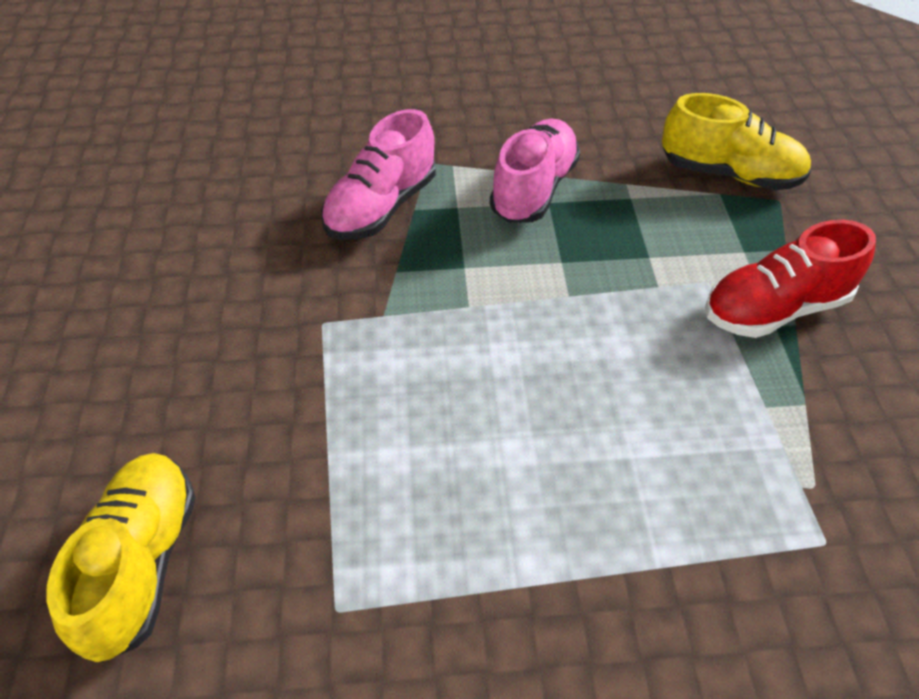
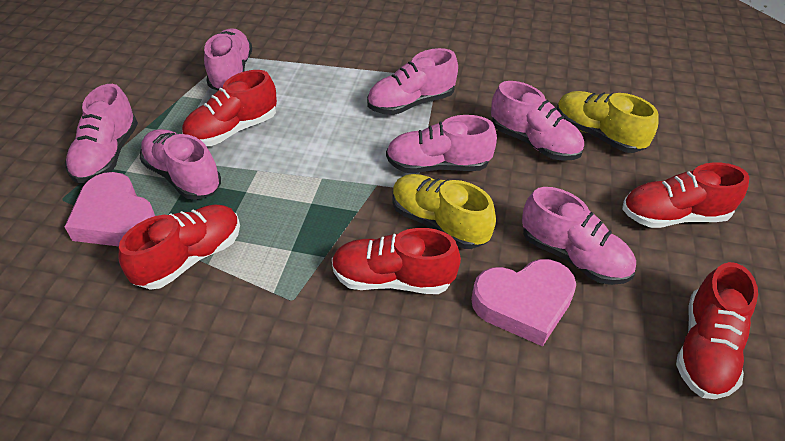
pink heart: 0 -> 2
pink shoe: 2 -> 7
red shoe: 1 -> 5

